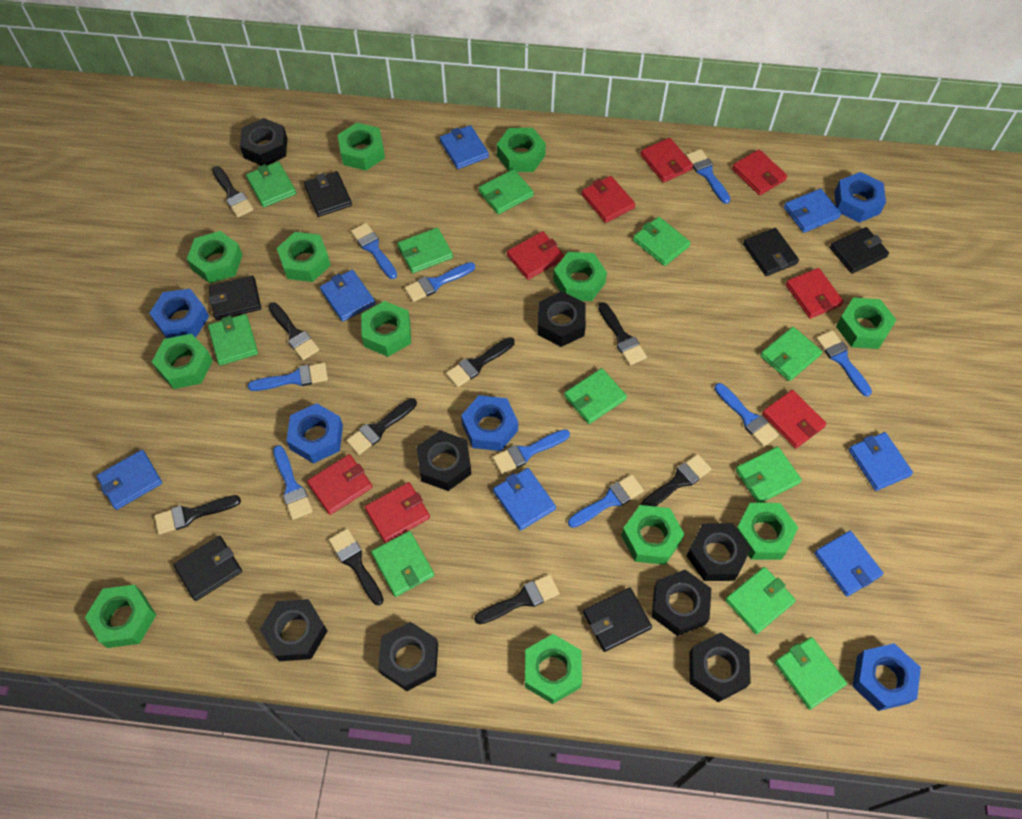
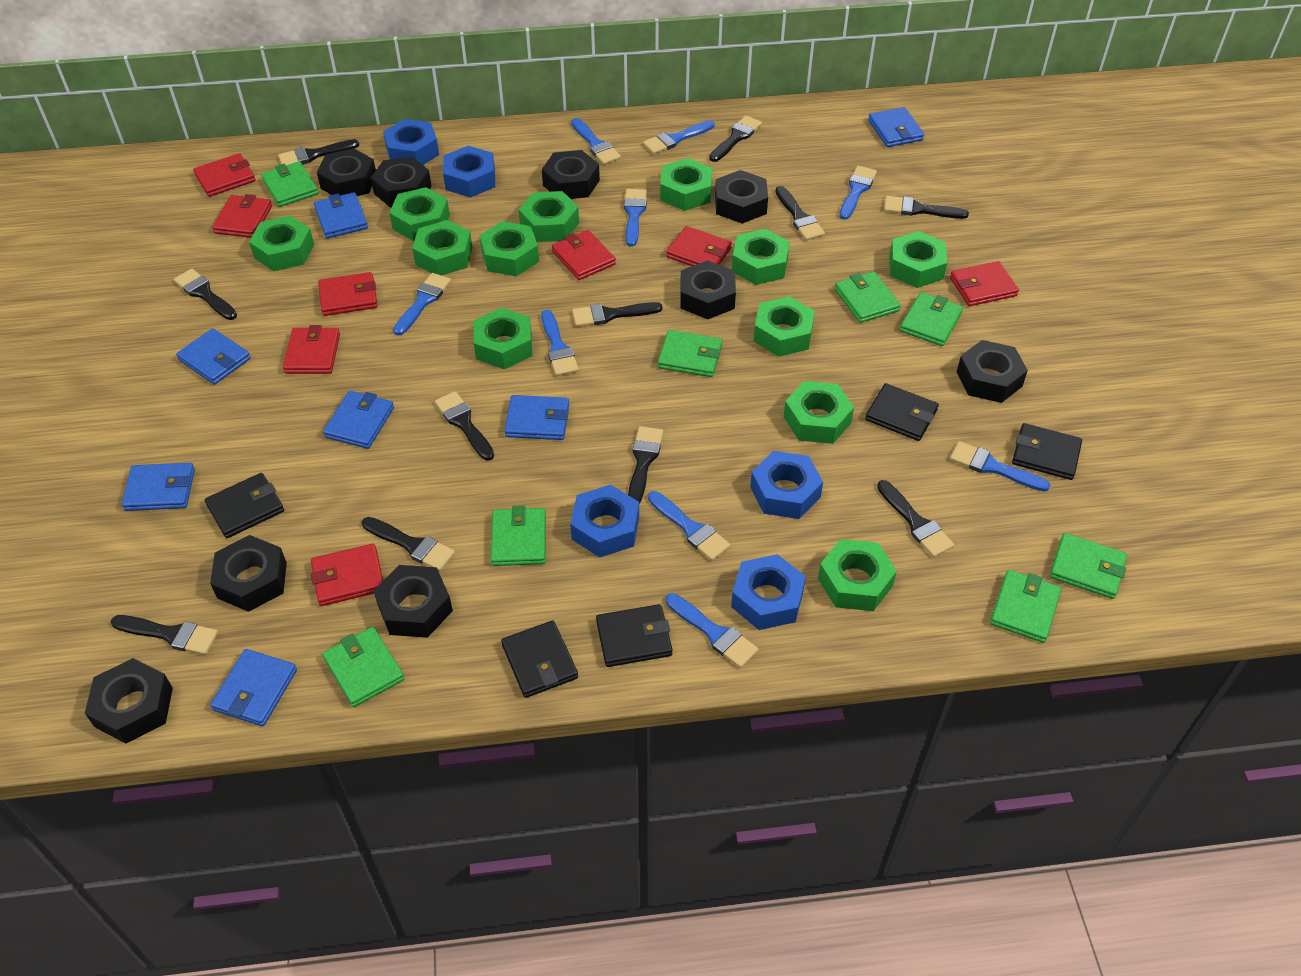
black brush: 9 -> 11
black nut: 8 -> 9
black wallet: 6 -> 5
green wallet: 11 -> 8

